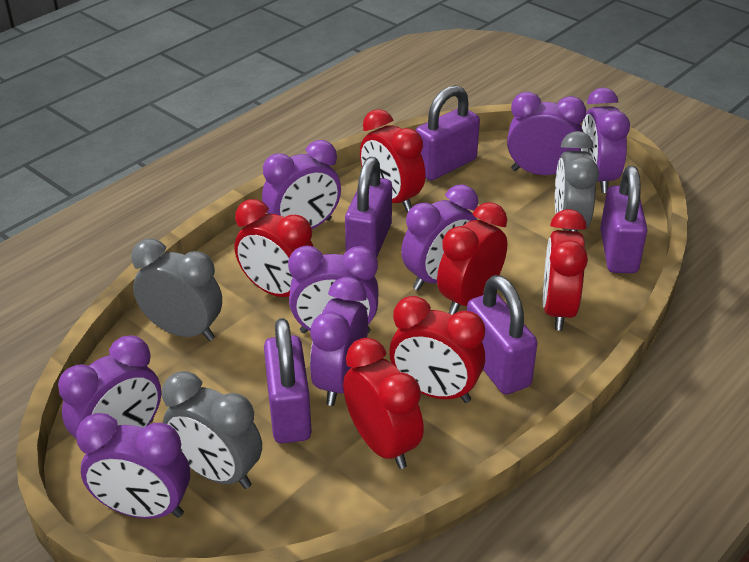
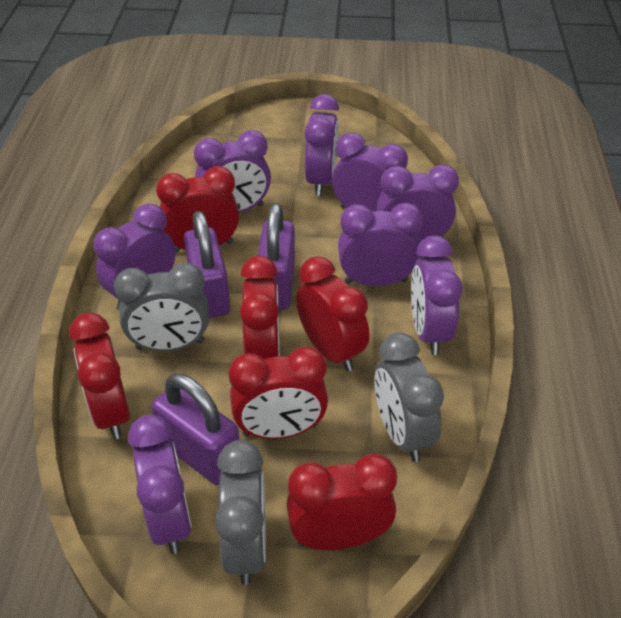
purple padlock: 5 -> 3

